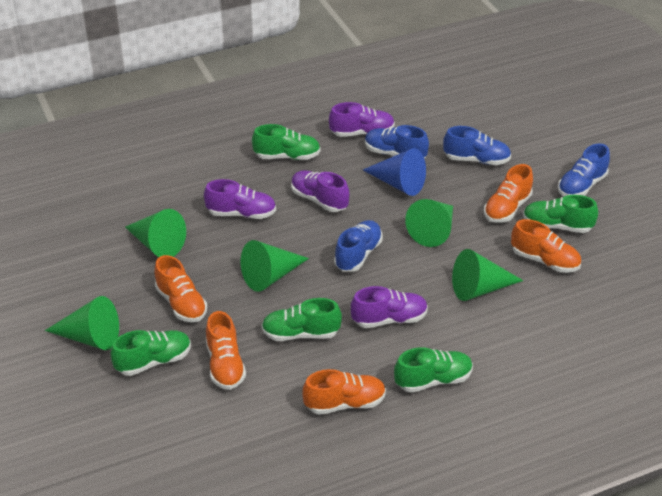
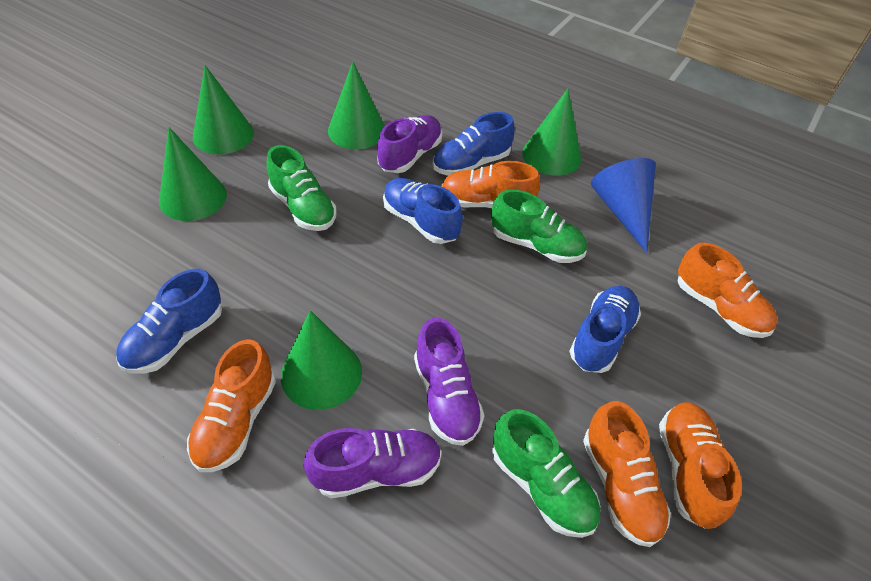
green shoe: 5 -> 3
purple shoe: 4 -> 3

